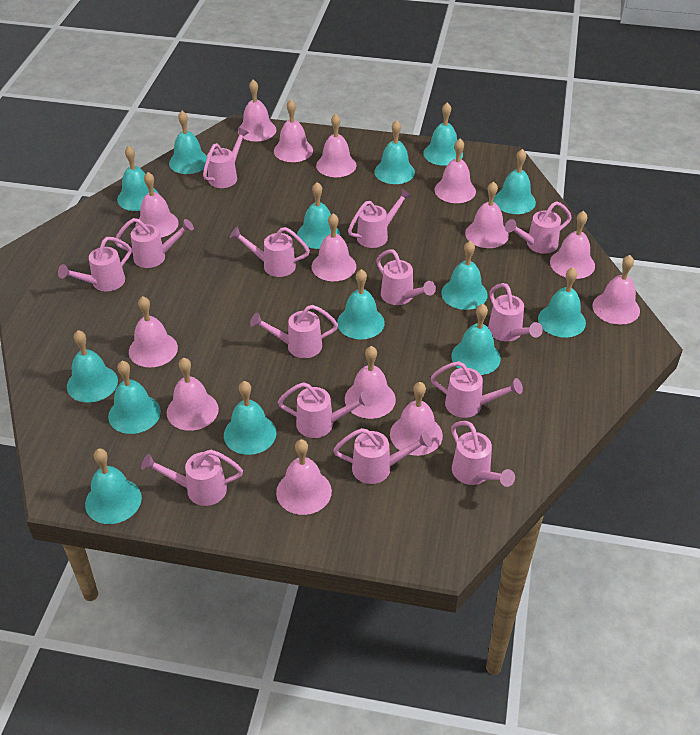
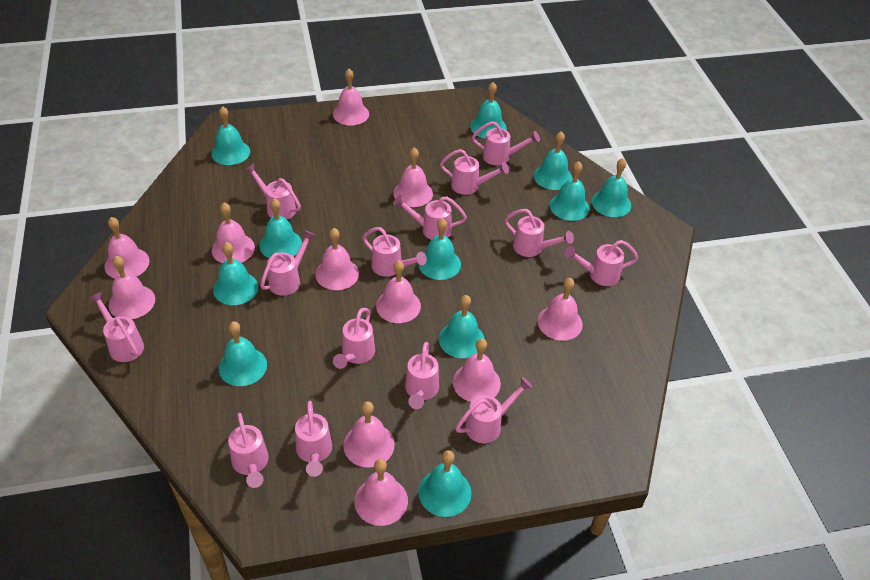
pink bell: 14 -> 11
turquoise bell: 14 -> 11

